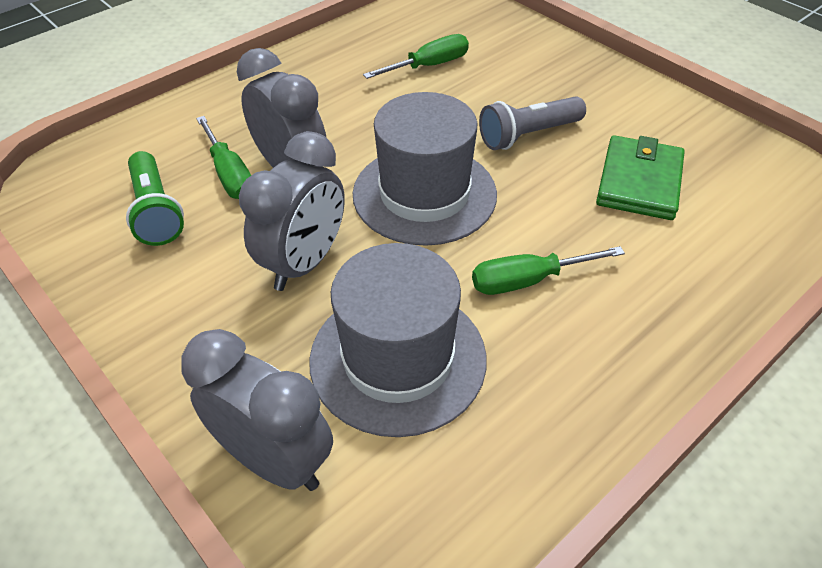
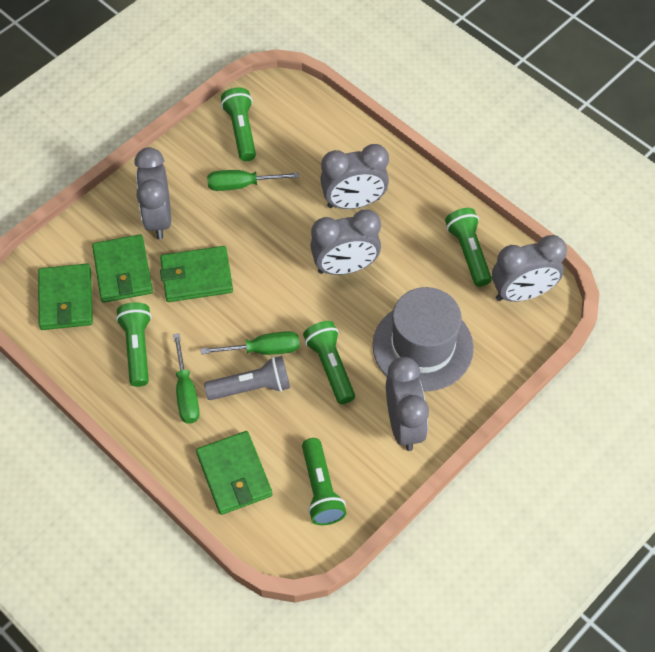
green flashlight: 1 -> 5
green wallet: 1 -> 4
grey clock: 3 -> 5
grey hat: 2 -> 1

